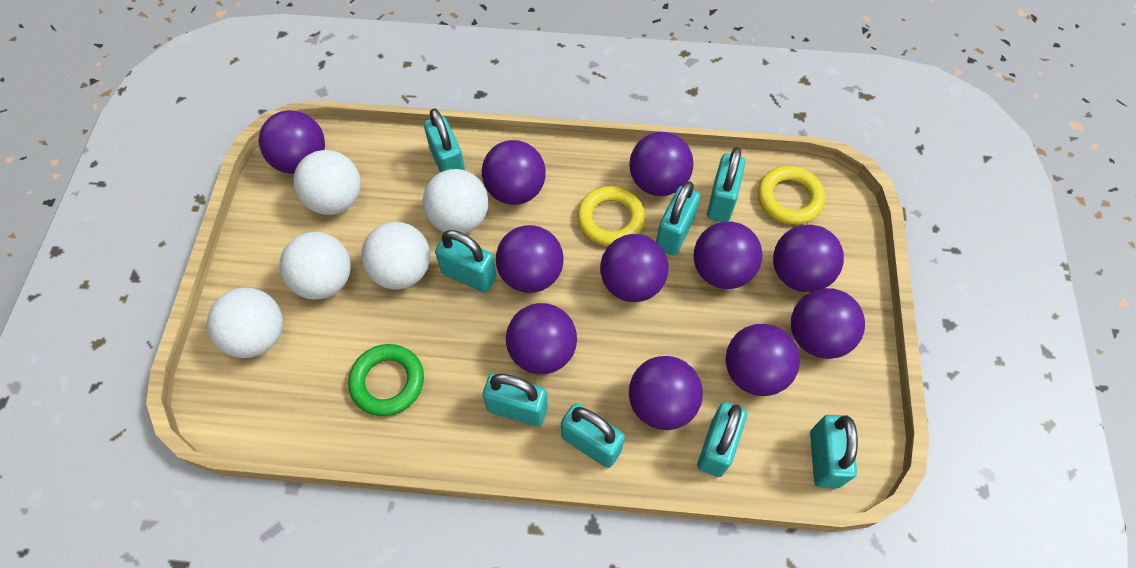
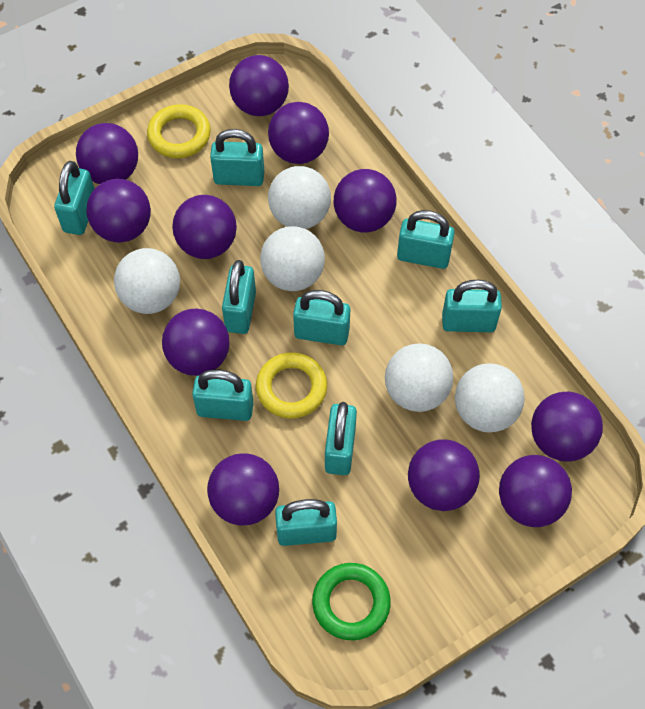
turquoise padlock: 8 -> 9

